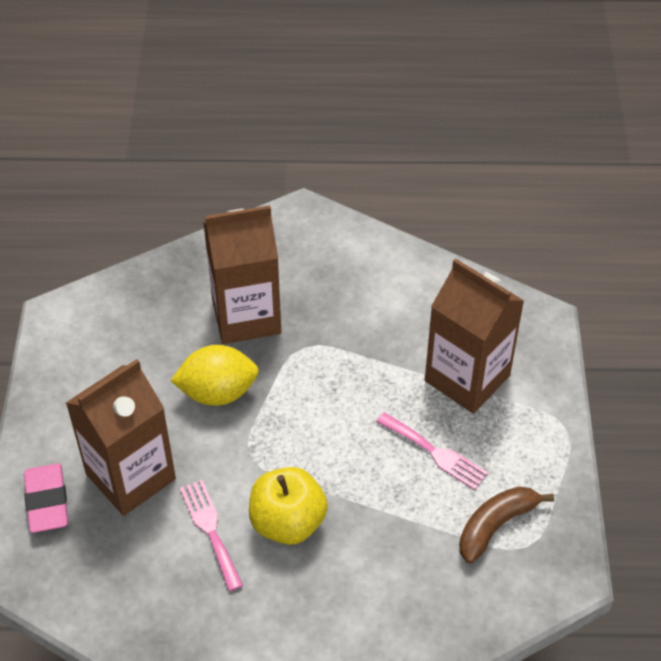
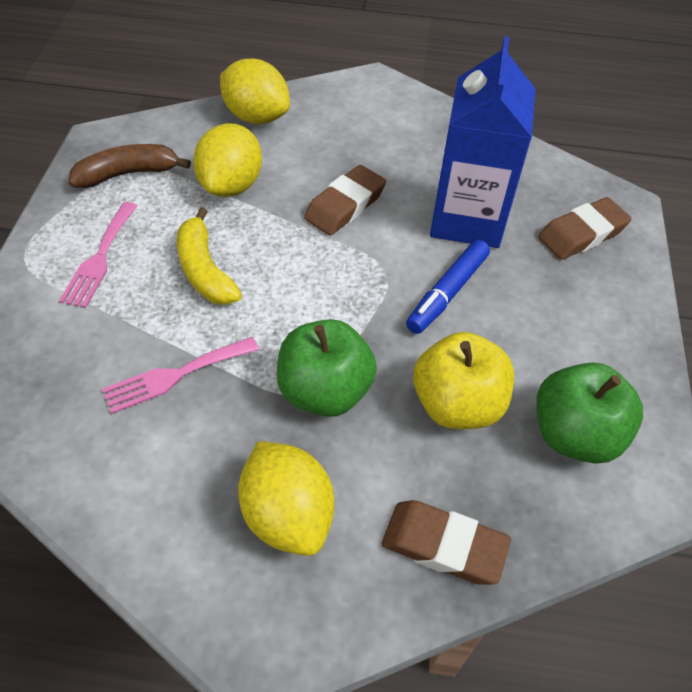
blue carton: 0 -> 1
blue marker: 0 -> 1
brown carton: 3 -> 0
brown eraser: 0 -> 3
green apple: 0 -> 2
pink eraser: 1 -> 0
yellow banana: 0 -> 1
yellow lemon: 1 -> 3

